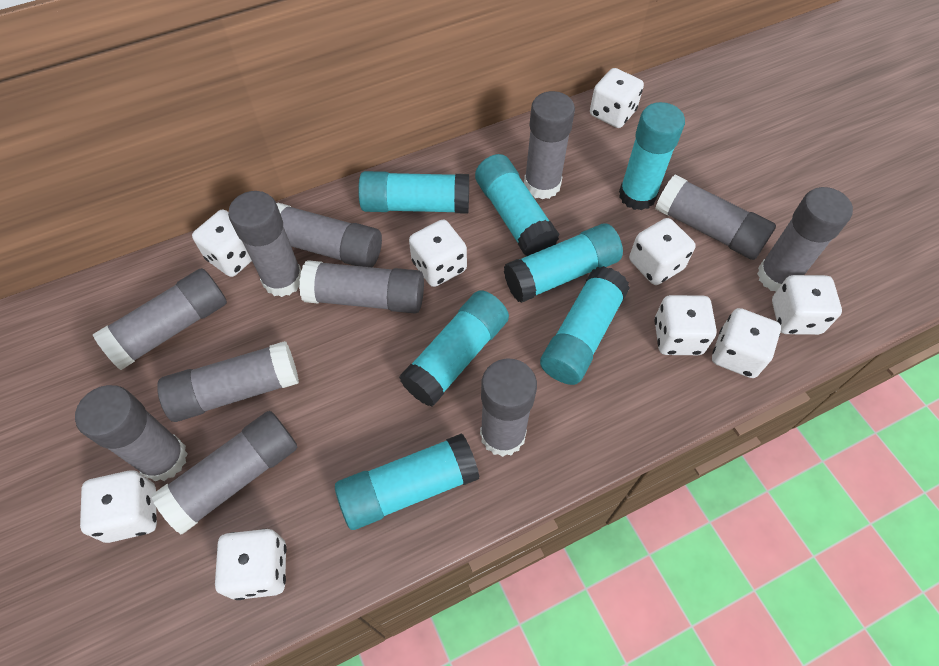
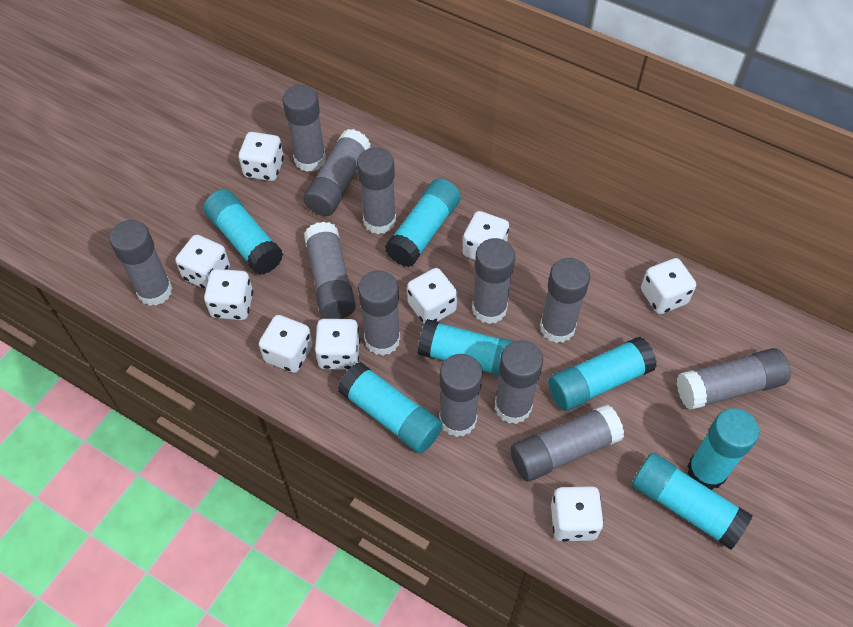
grey glue stick: 11 -> 12

